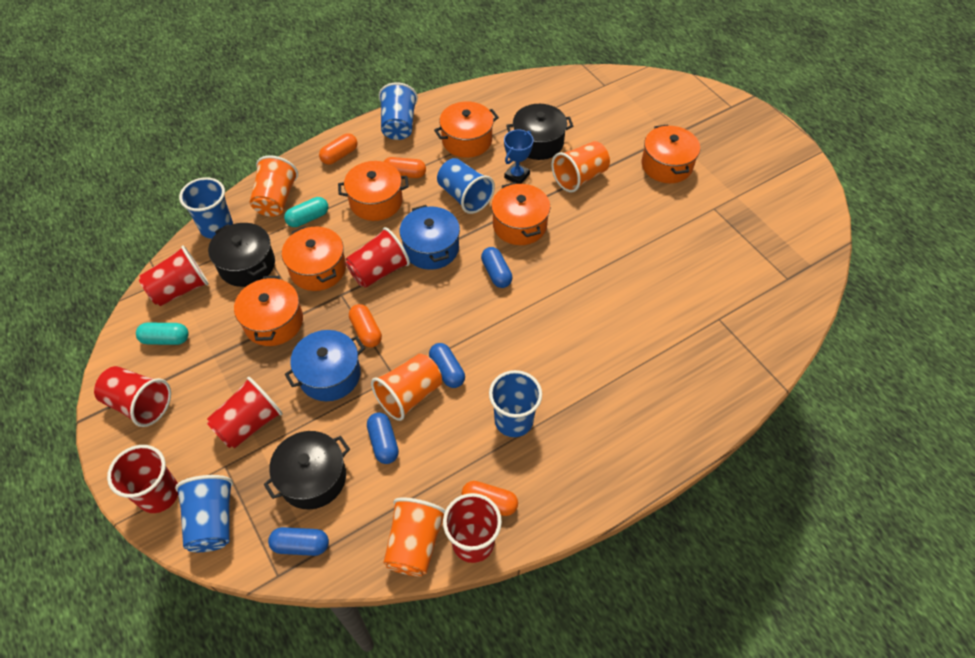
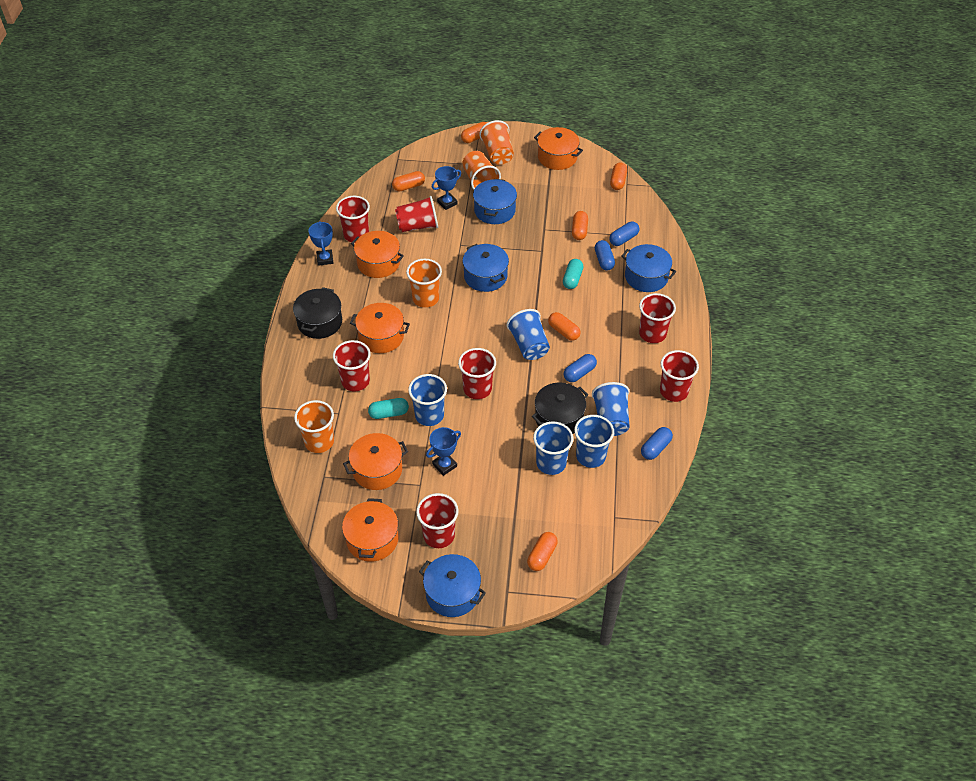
black pot: 3 -> 2
blue pot: 2 -> 4
blue trophy: 1 -> 3
orange capsule: 4 -> 6
orange pot: 6 -> 5
red cup: 6 -> 7

